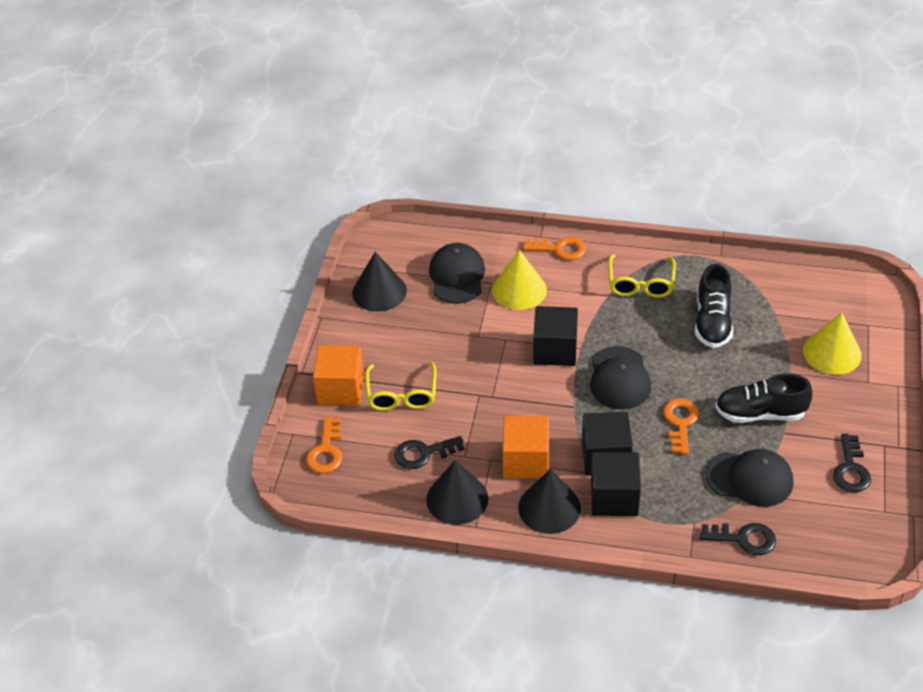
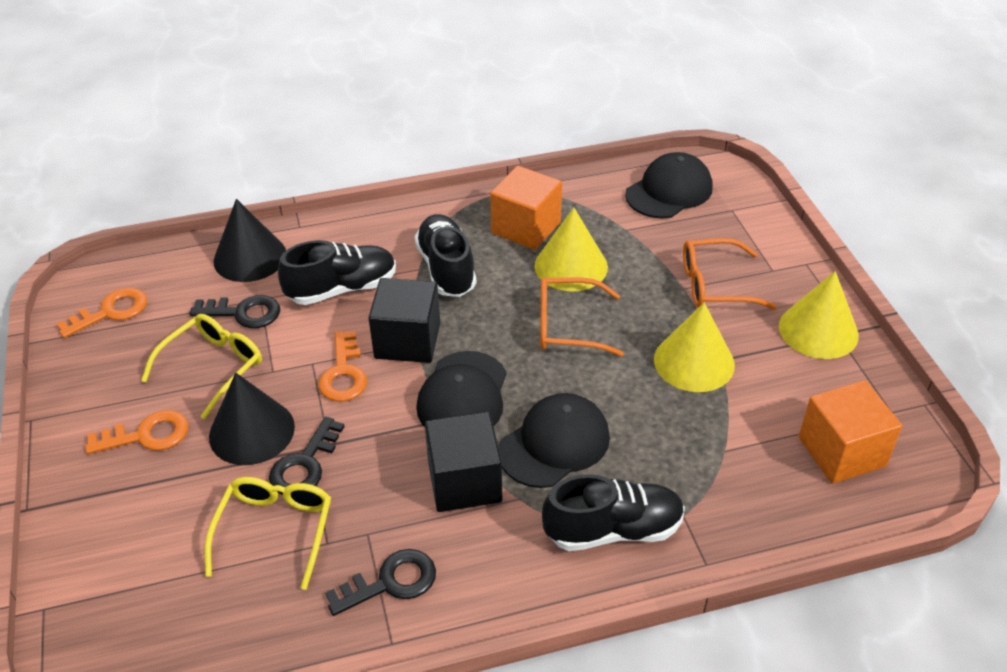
black cone: 3 -> 2
black cube: 3 -> 2
black shoe: 2 -> 3
orange glasses: 0 -> 2
yellow cone: 2 -> 3

